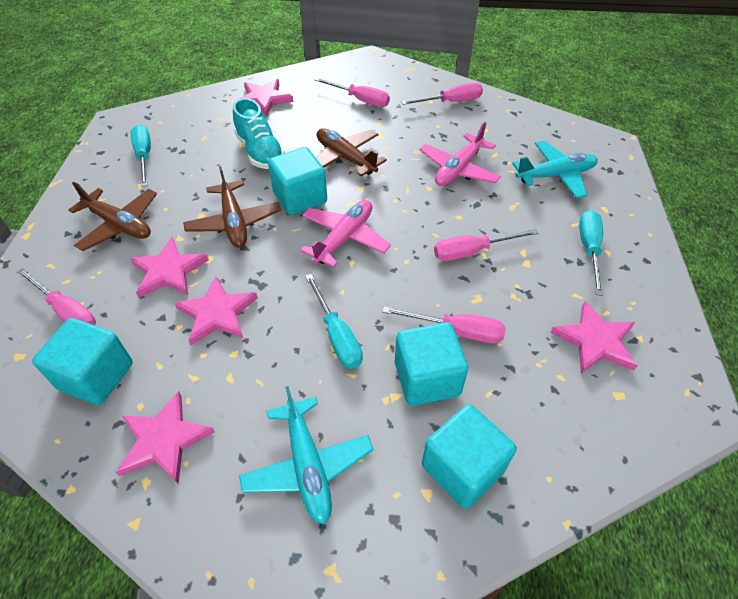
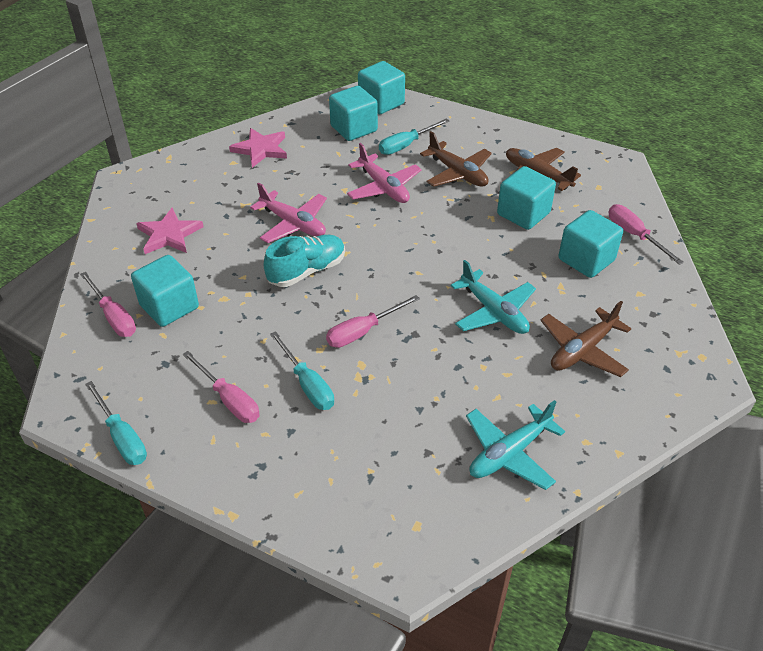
pink screwdriver: 5 -> 4
pink star: 5 -> 2
turquoise cube: 4 -> 5

